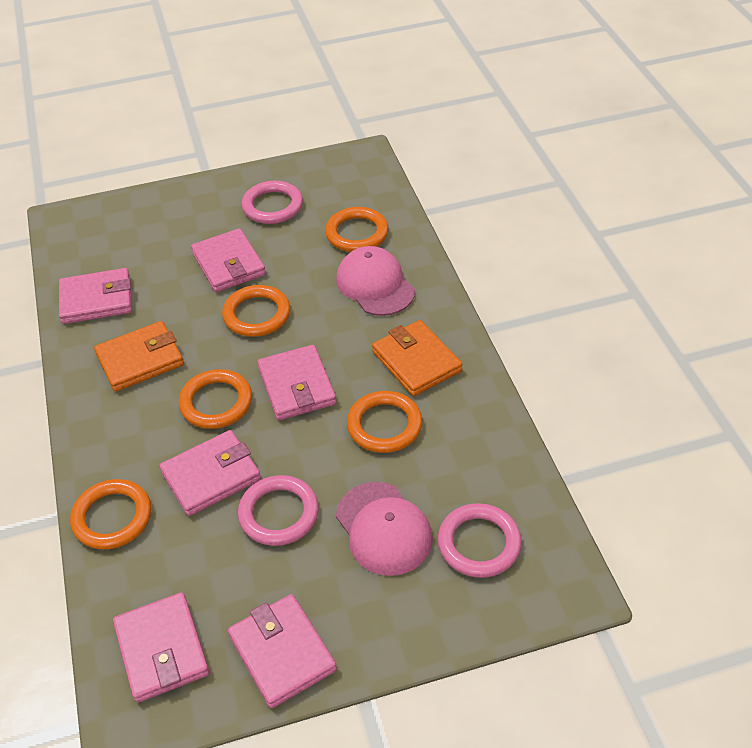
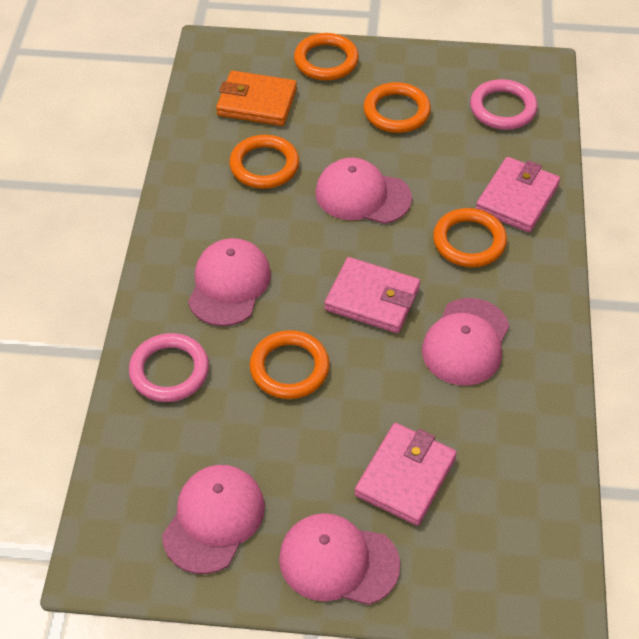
orange wallet: 2 -> 1
pink cap: 2 -> 5
pink ring: 3 -> 2
pink wallet: 6 -> 3

